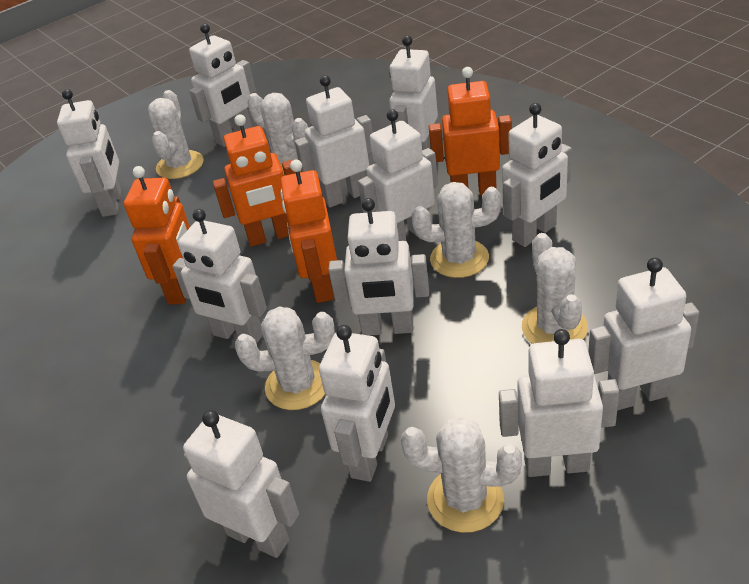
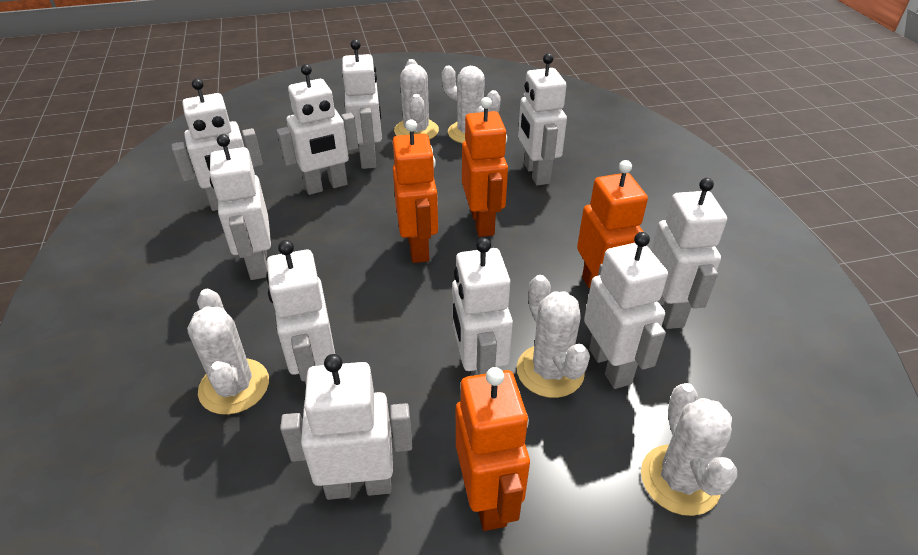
white cactus: 6 -> 5
white robot: 12 -> 10

